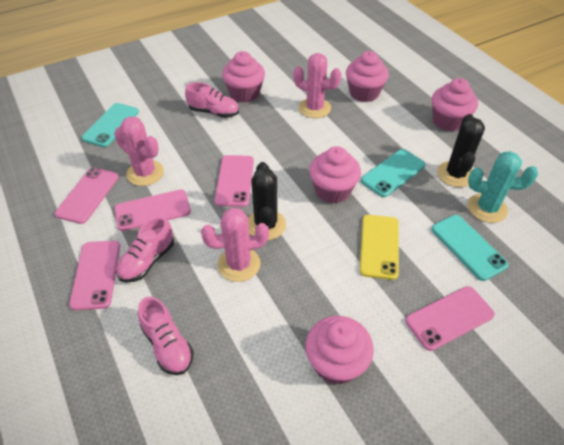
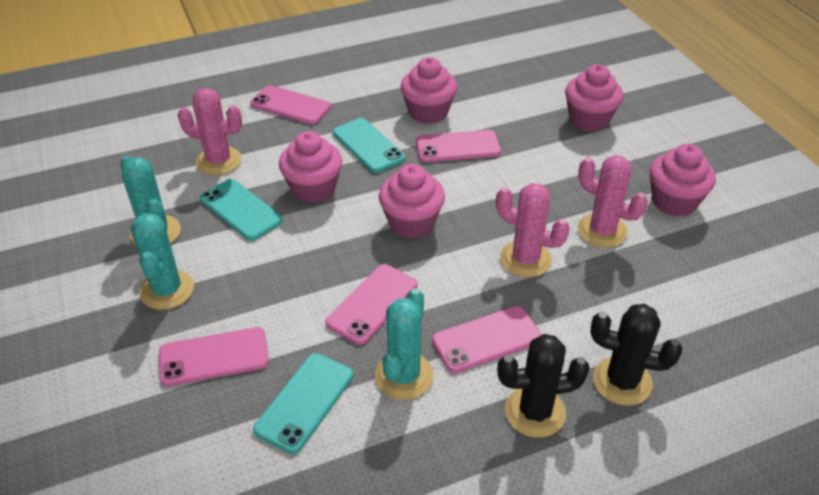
pink shoe: 3 -> 0
turquoise cactus: 1 -> 3
yellow phone: 1 -> 0

